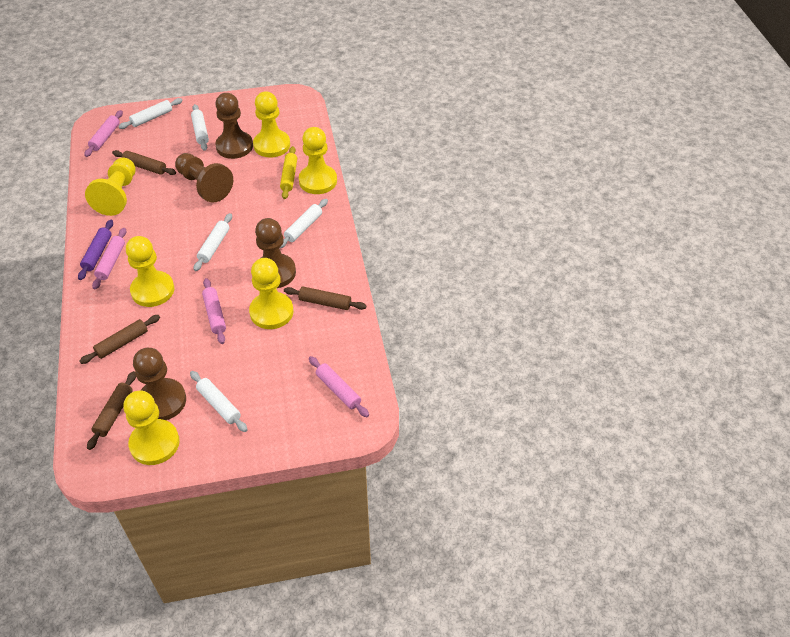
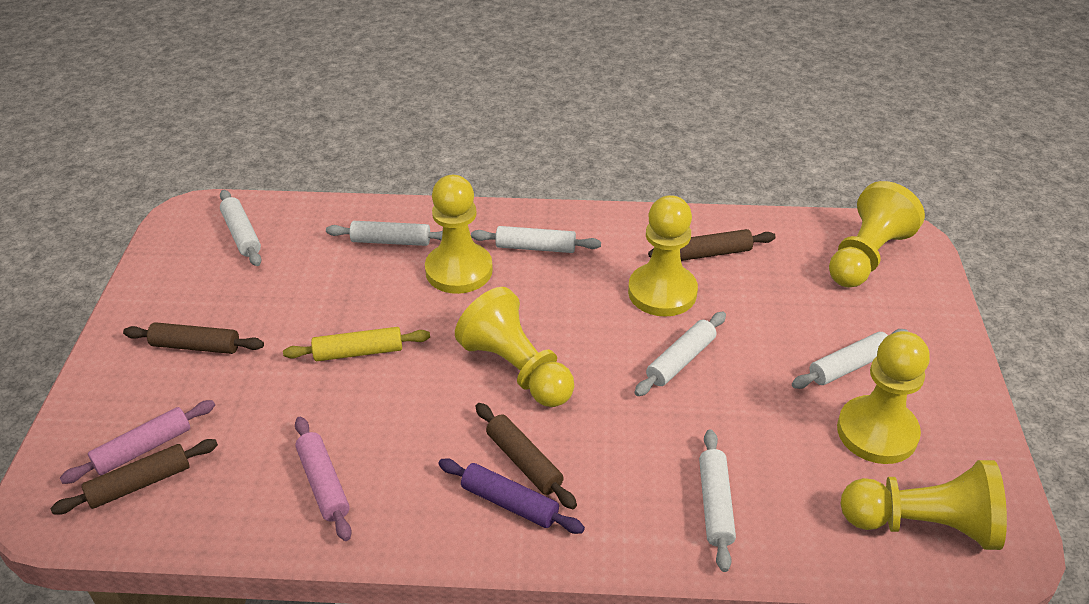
brown pawn: 4 -> 0
pink rolling pin: 4 -> 2
white rolling pin: 5 -> 6

